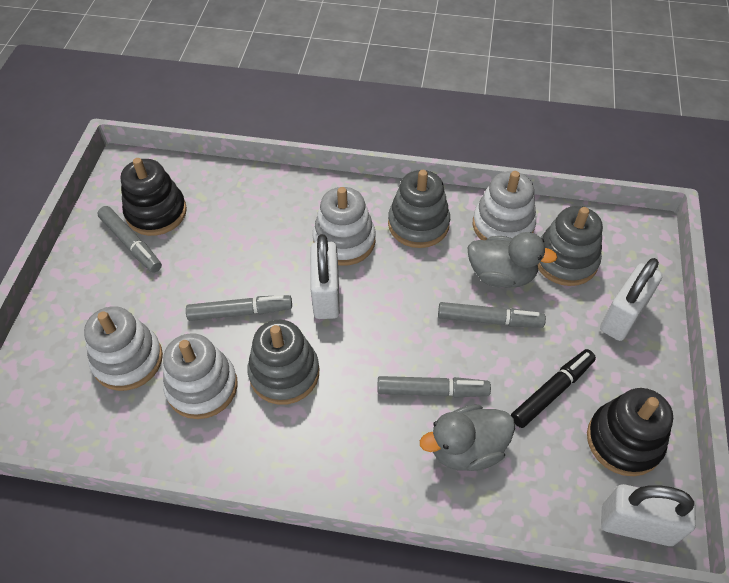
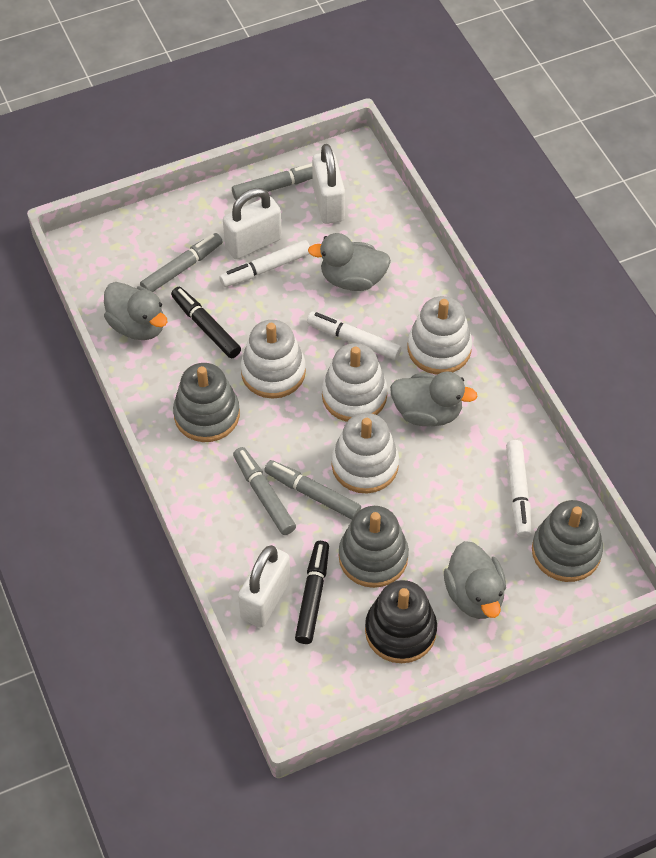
black marker: 1 -> 2
black stacking toy: 2 -> 1
grey duck: 2 -> 4
white marker: 0 -> 3

